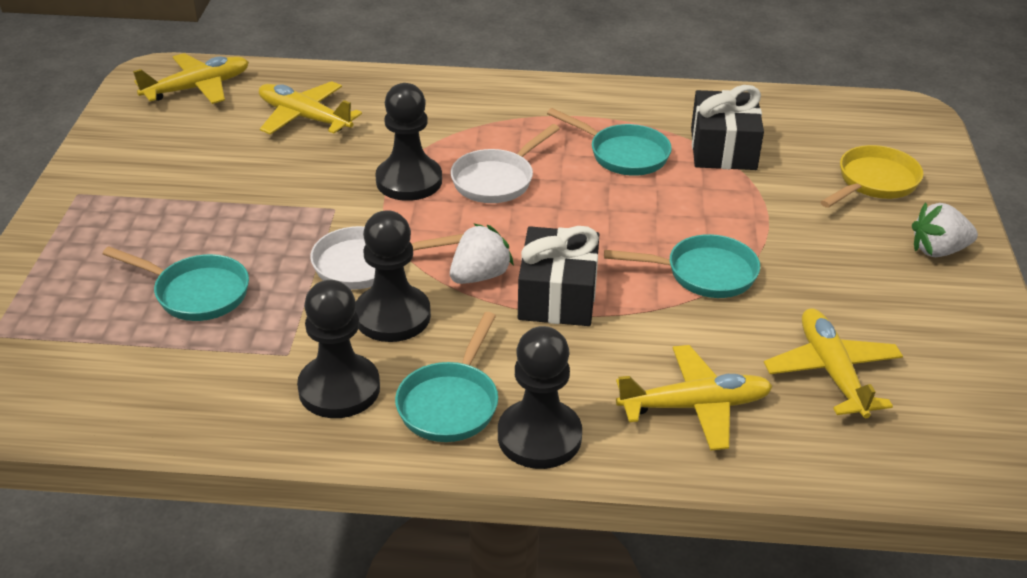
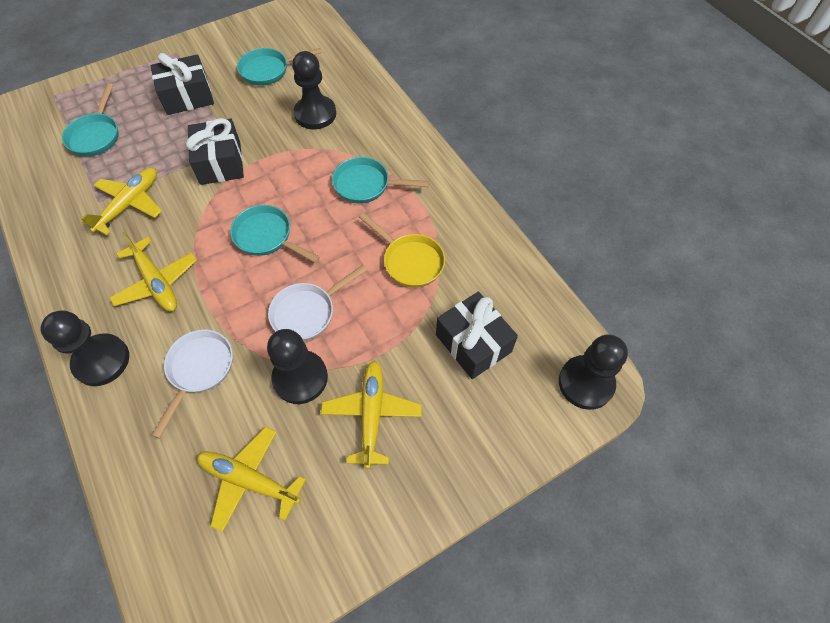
black gift: 2 -> 3
white strawberry: 2 -> 0

